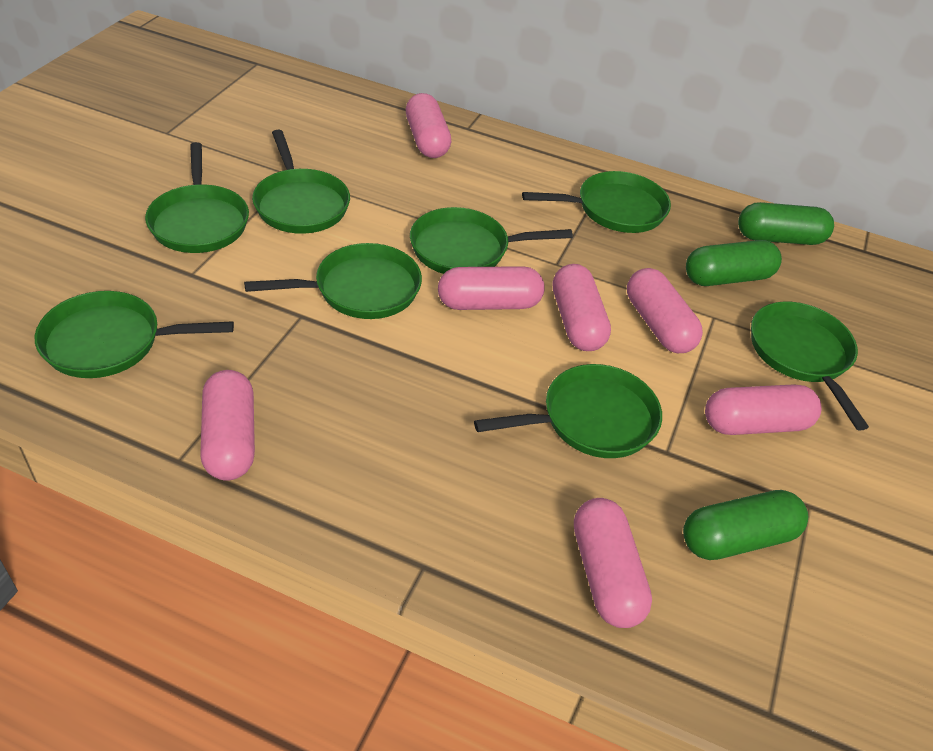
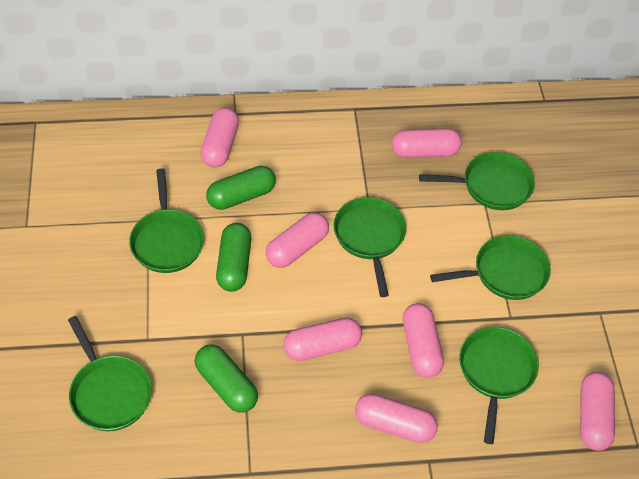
green pan: 8 -> 6

